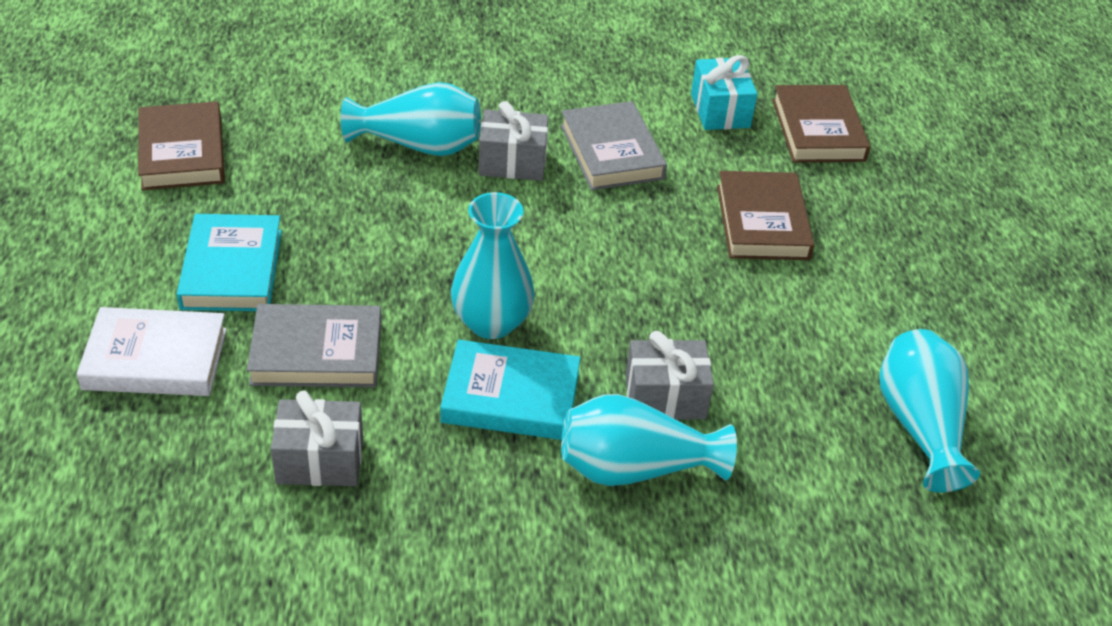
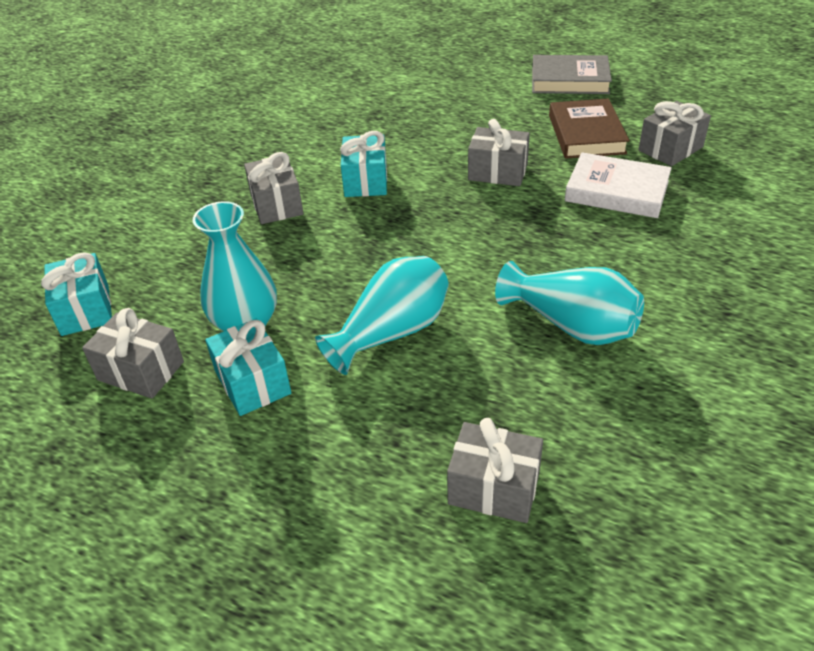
brown book: 3 -> 1
grey book: 2 -> 1
grey gift: 3 -> 5
turquoise book: 2 -> 0
turquoise gift: 1 -> 3
turquoise vase: 4 -> 3

